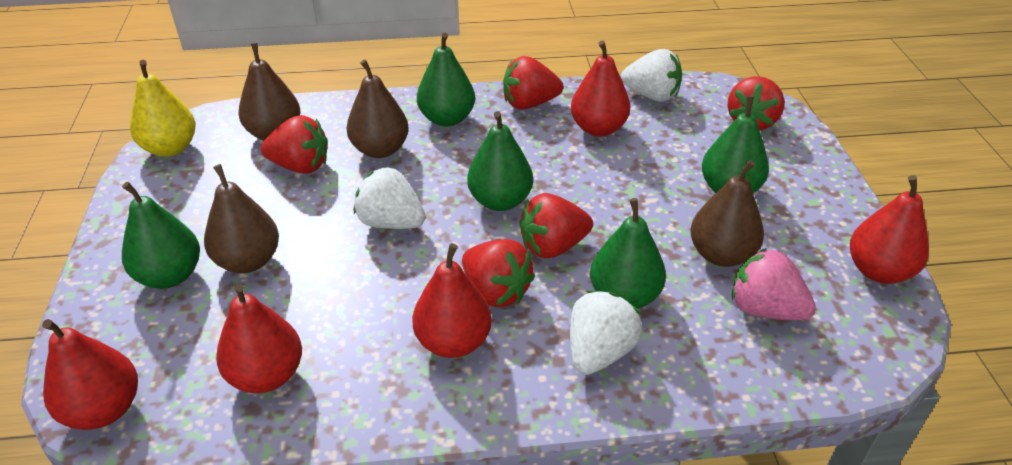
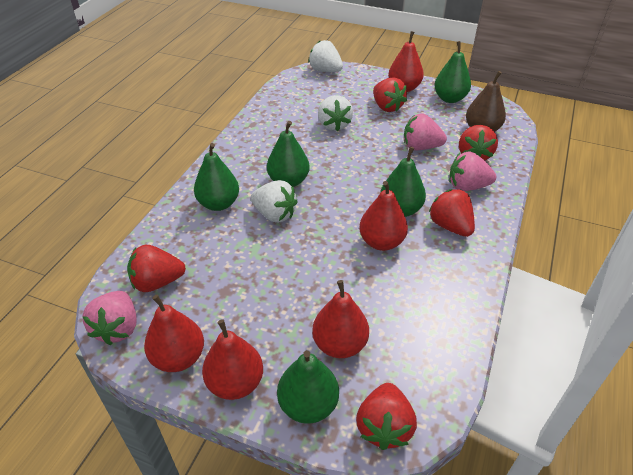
brown pear: 4 -> 1
pink strawberry: 1 -> 3
yellow pear: 1 -> 0

